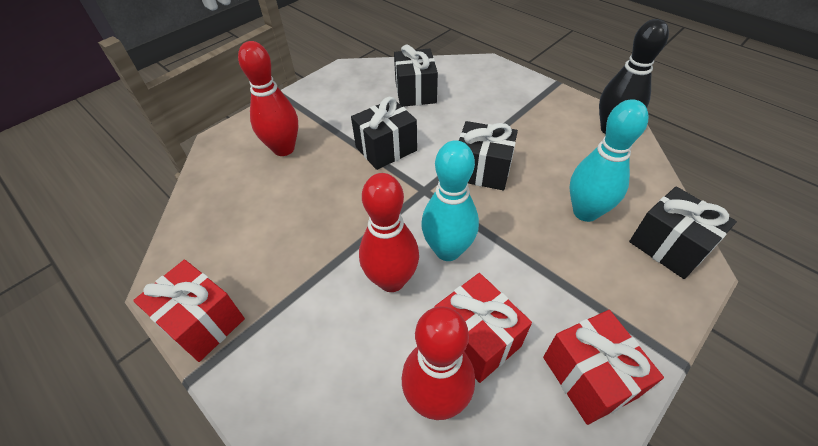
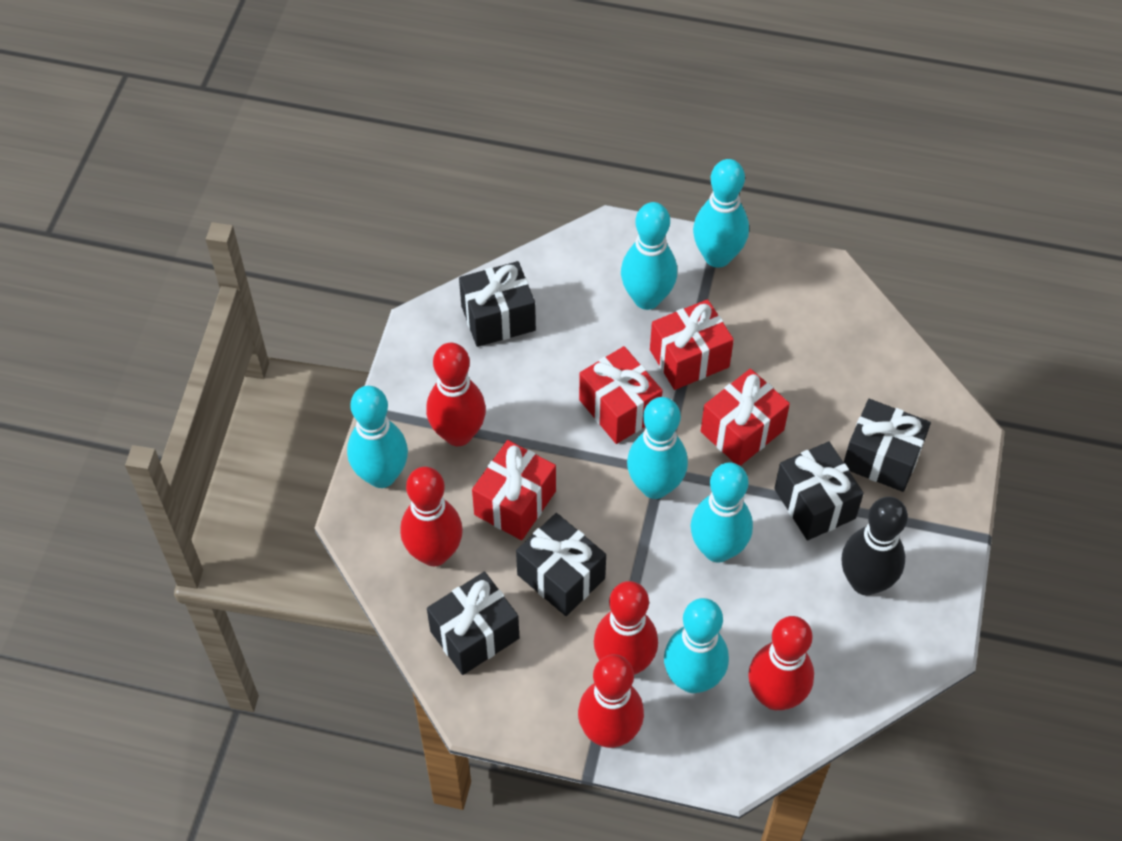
black gift: 4 -> 5
red bowling pin: 3 -> 5
red gift: 3 -> 4
turquoise bowling pin: 2 -> 6

